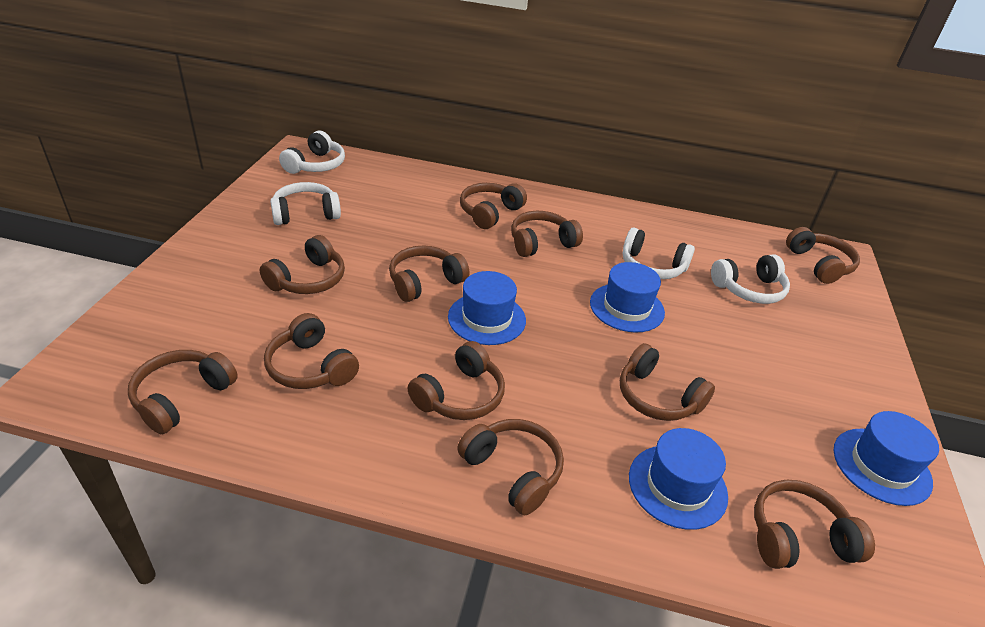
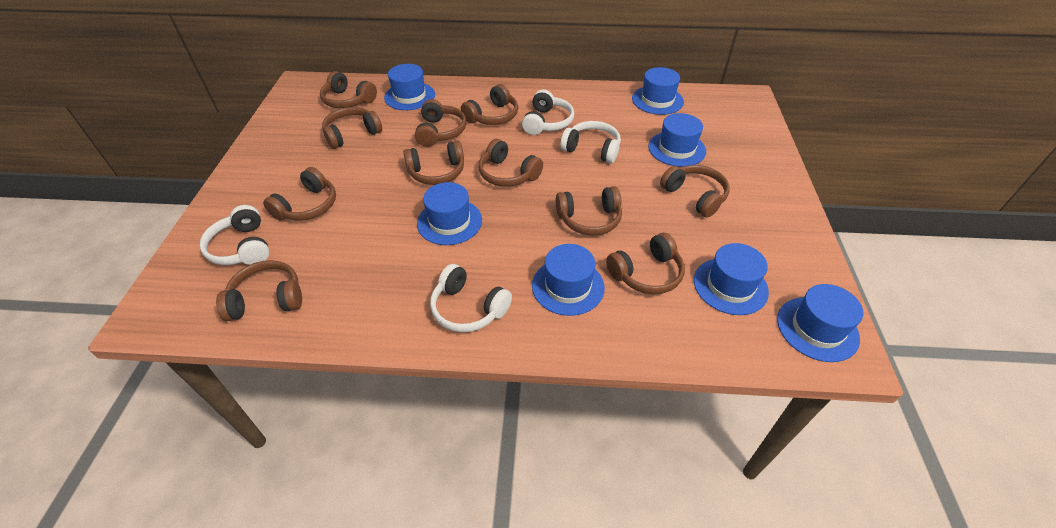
blue hat: 4 -> 7

